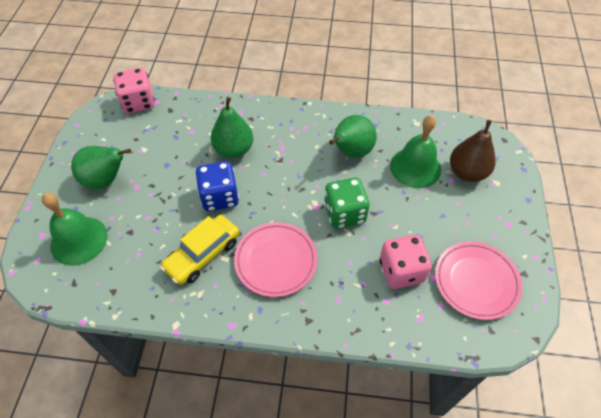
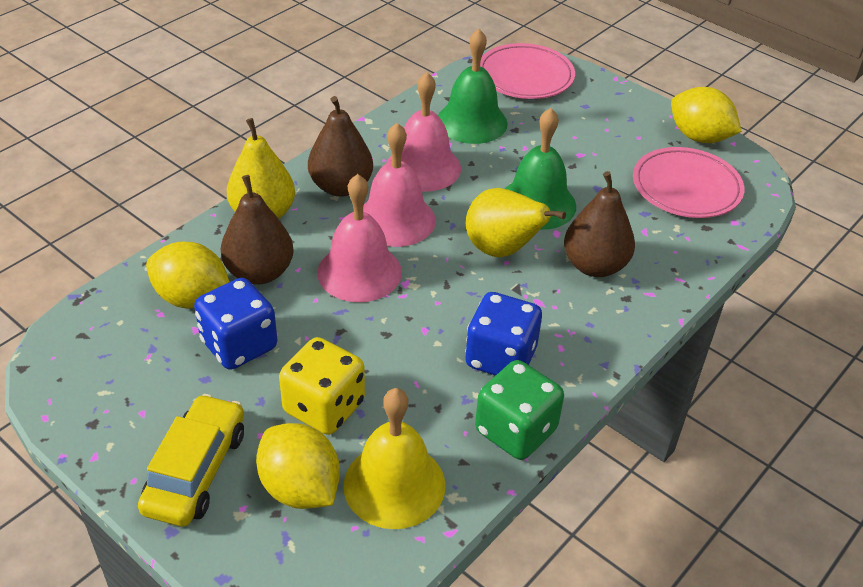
blue dice: 1 -> 2
brown pear: 1 -> 3
green pear: 3 -> 0
pink bell: 0 -> 3
pink dice: 2 -> 0
yellow bell: 0 -> 1
yellow dice: 0 -> 1
yellow lemon: 0 -> 3
yellow pear: 0 -> 2

